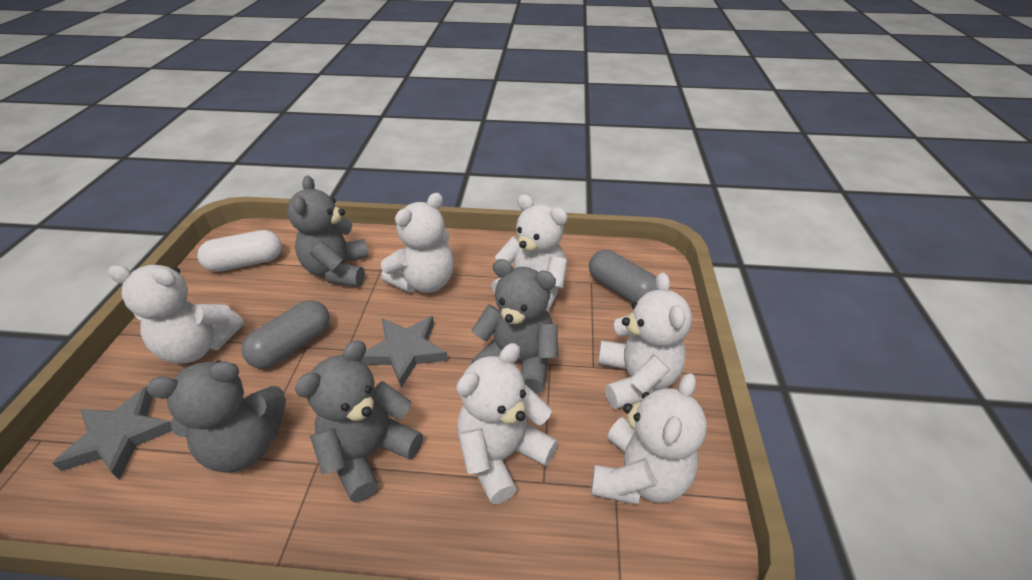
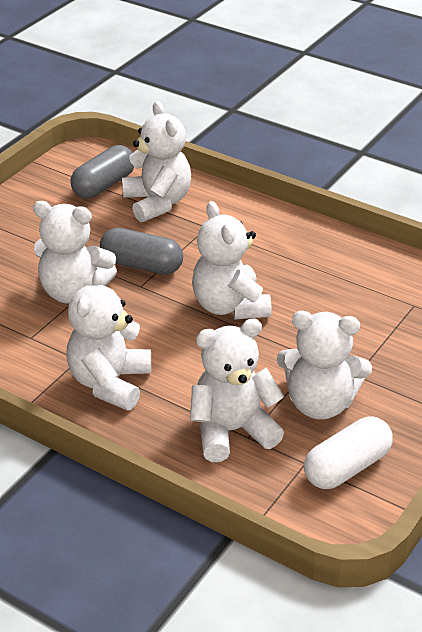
grey star: 2 -> 0
grey teddy bear: 4 -> 0

